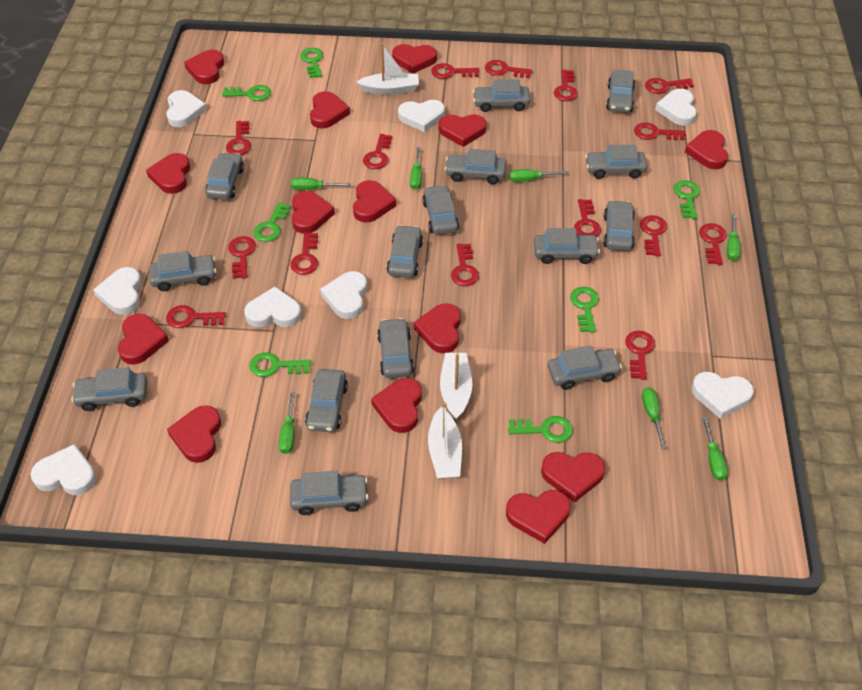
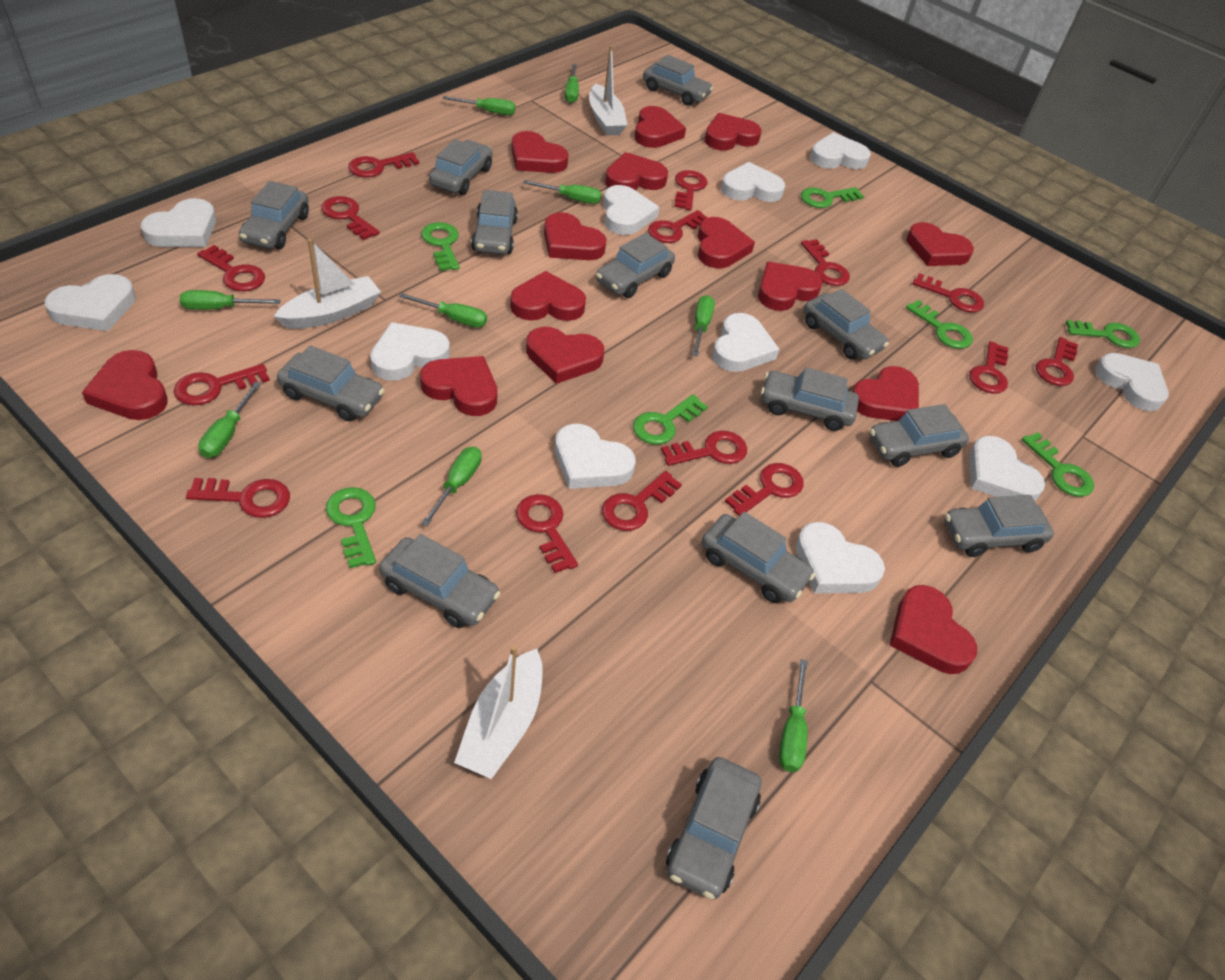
green screwdriver: 7 -> 9
grey car: 15 -> 13
white heart: 8 -> 11

